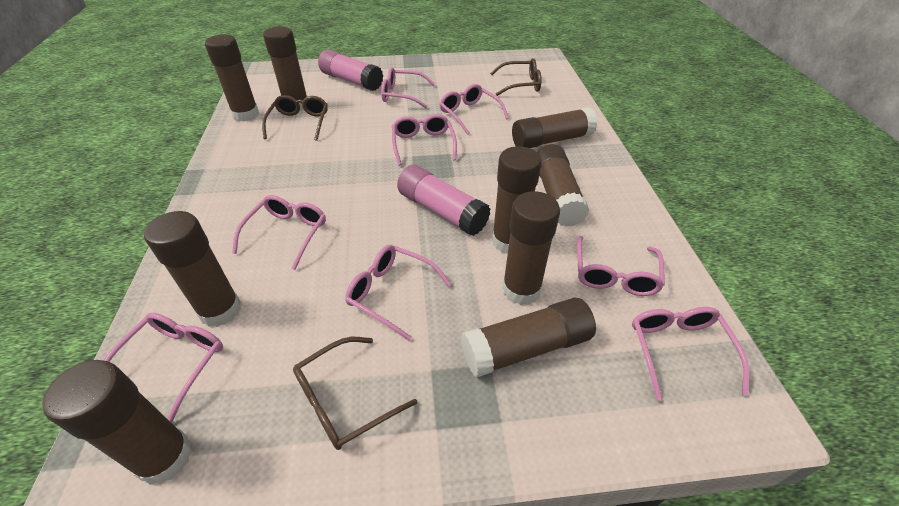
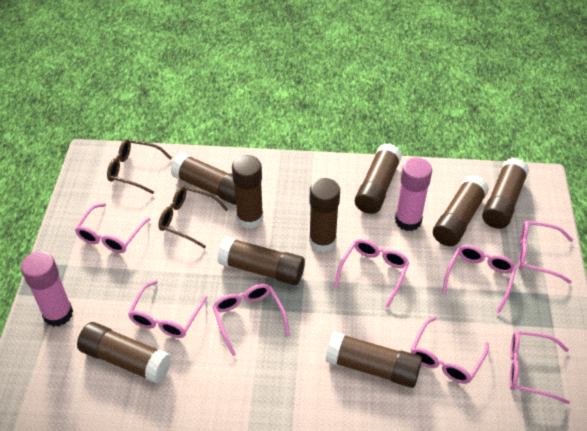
brown glasses: 3 -> 2

